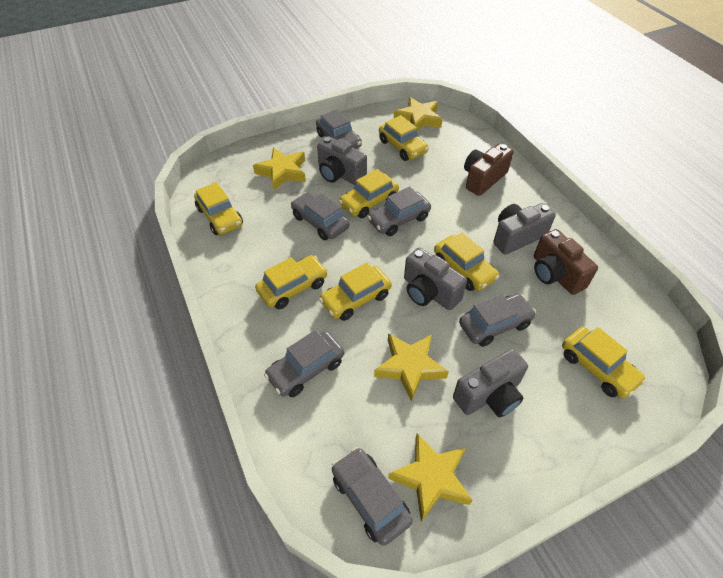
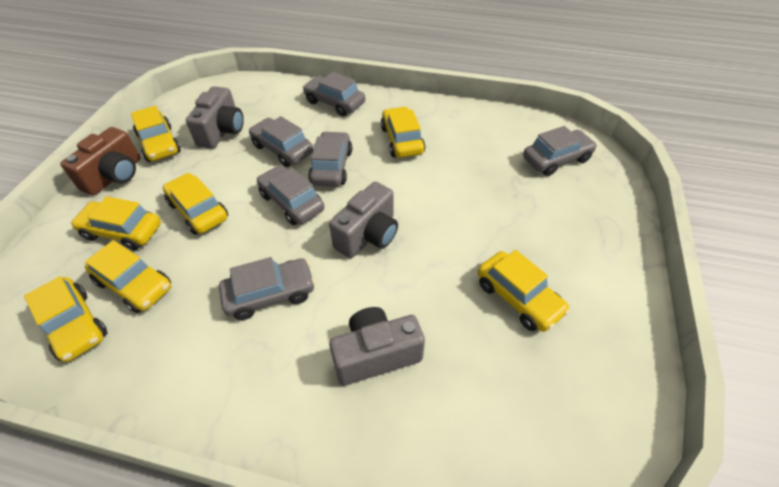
brown camera: 2 -> 1
grey camera: 4 -> 3
yellow star: 4 -> 0

